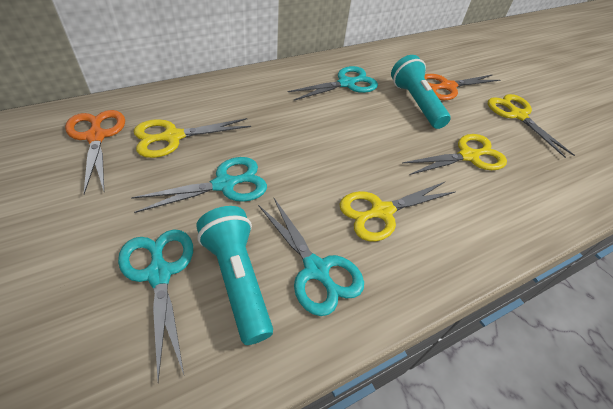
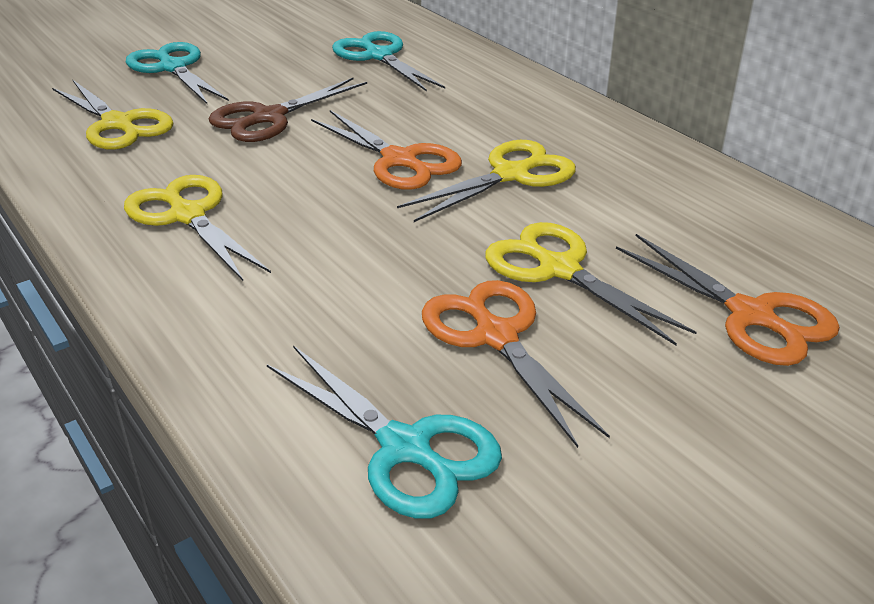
brown scissors: 0 -> 1
orange scissors: 2 -> 3
turquoise flashlight: 2 -> 0
turquoise scissors: 4 -> 3

